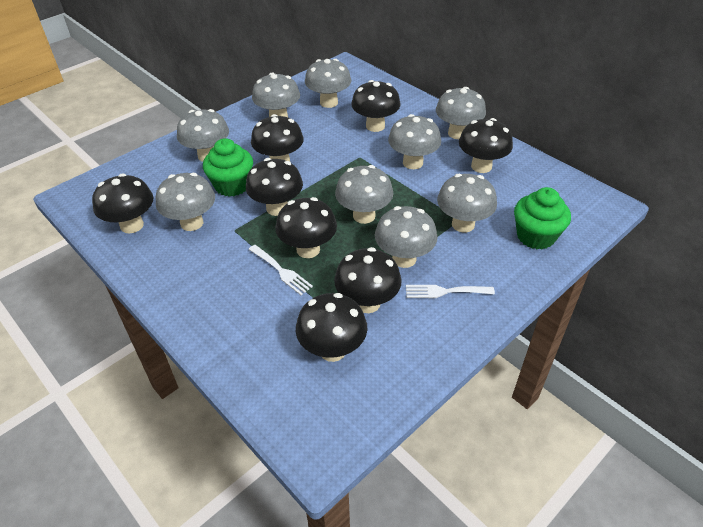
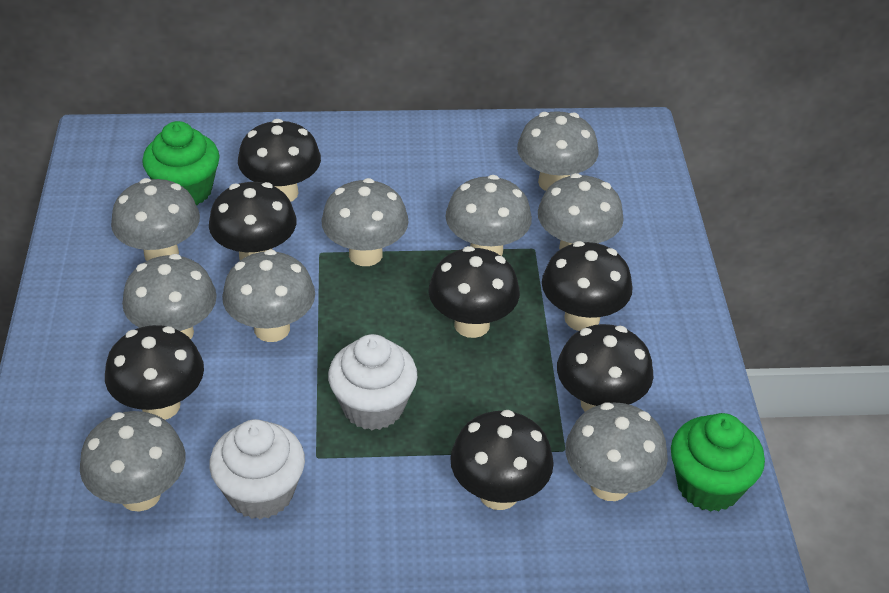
black mushroom: 8 -> 7
white cupcake: 0 -> 2
white fork: 2 -> 0

